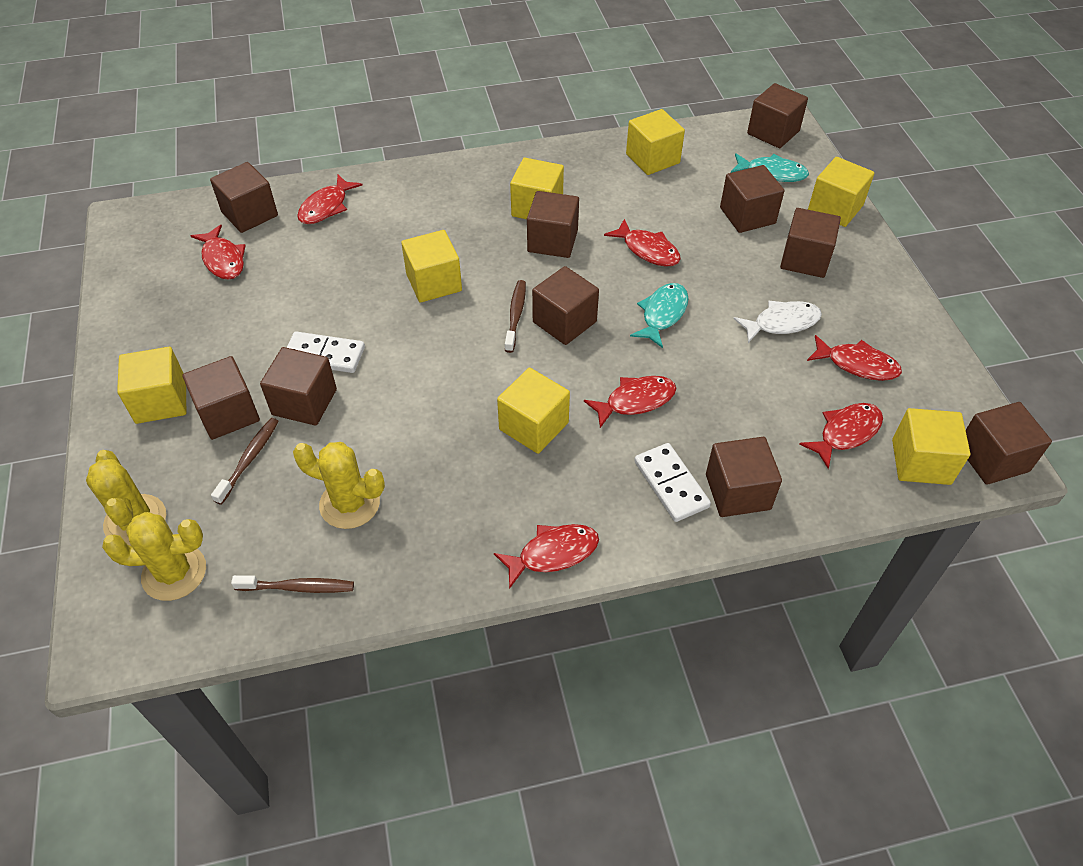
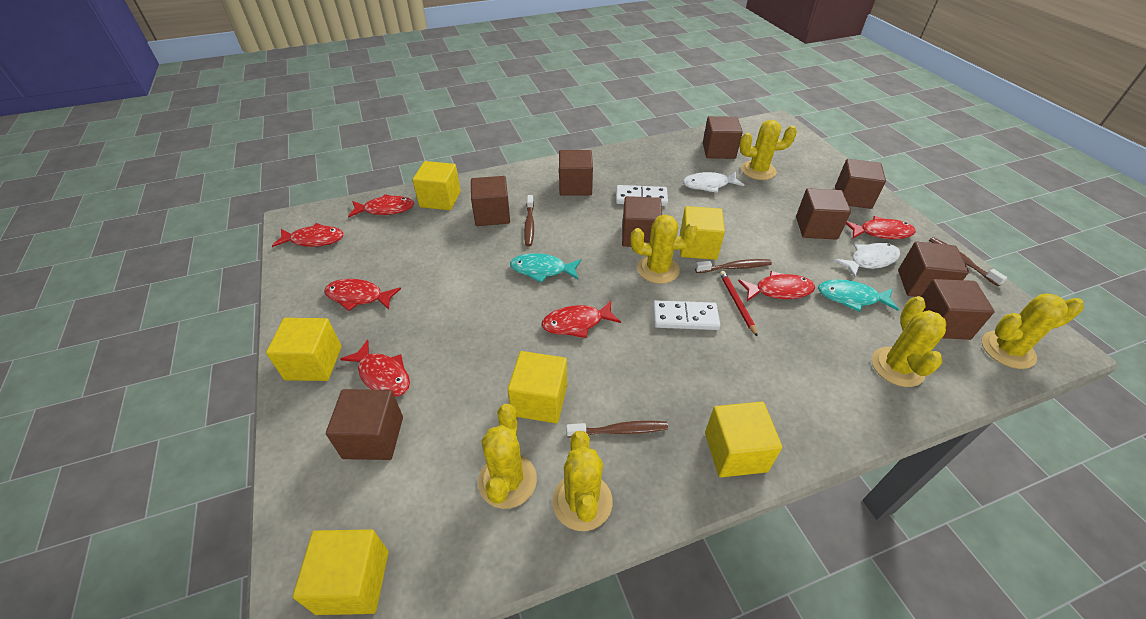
brown cube: 10 -> 9
brown toothbrush: 3 -> 4
red pencil: 0 -> 1
white fish: 1 -> 2
yellow cactus: 3 -> 6
yellow cube: 7 -> 6

